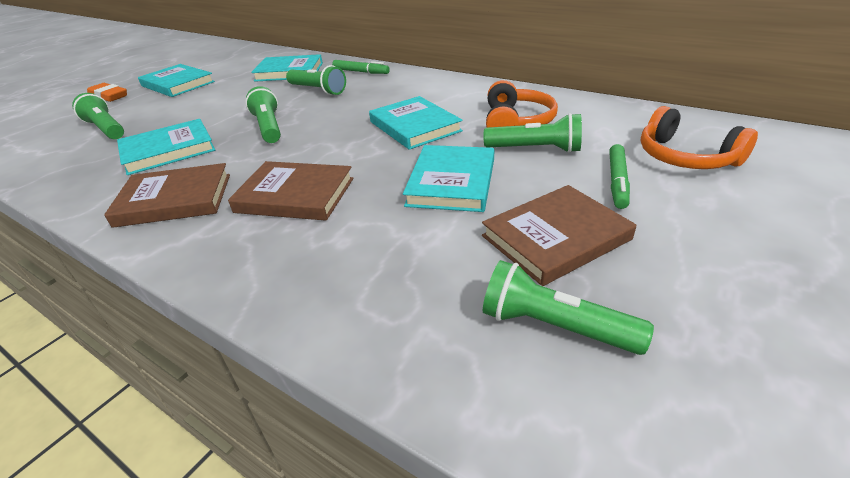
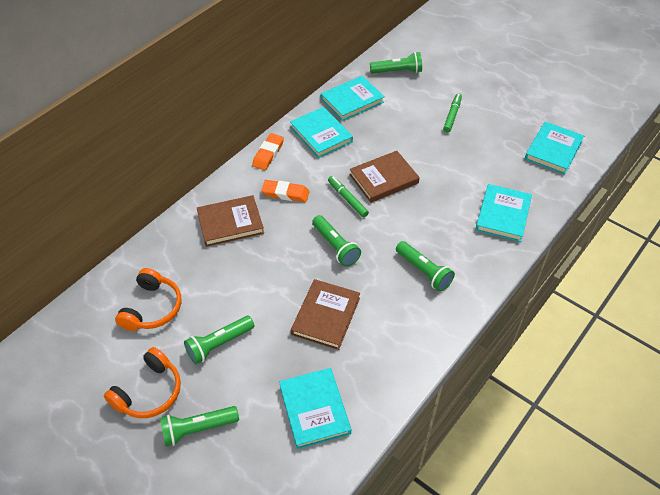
orange eraser: 1 -> 2

